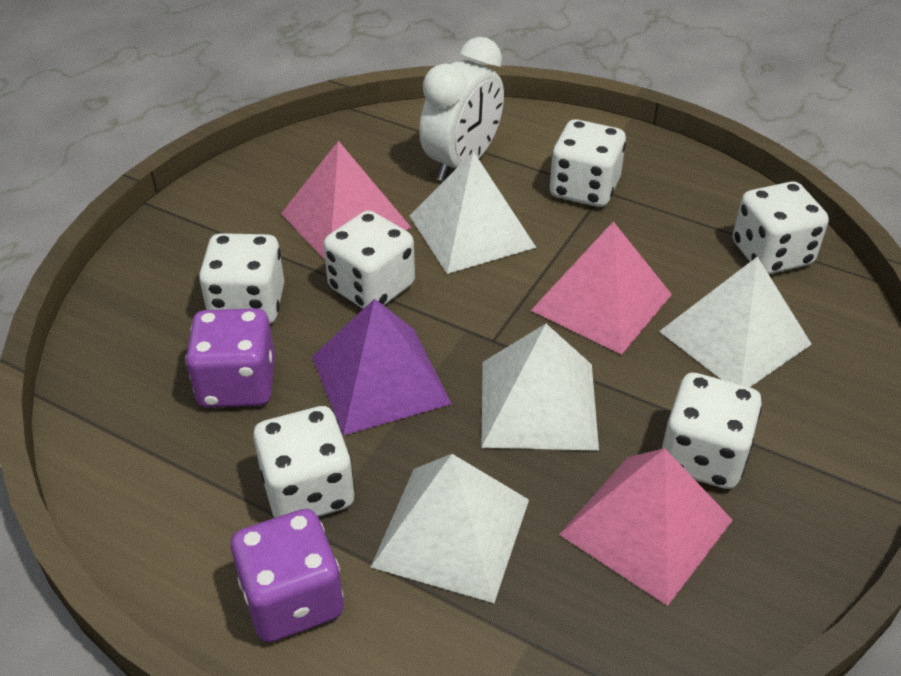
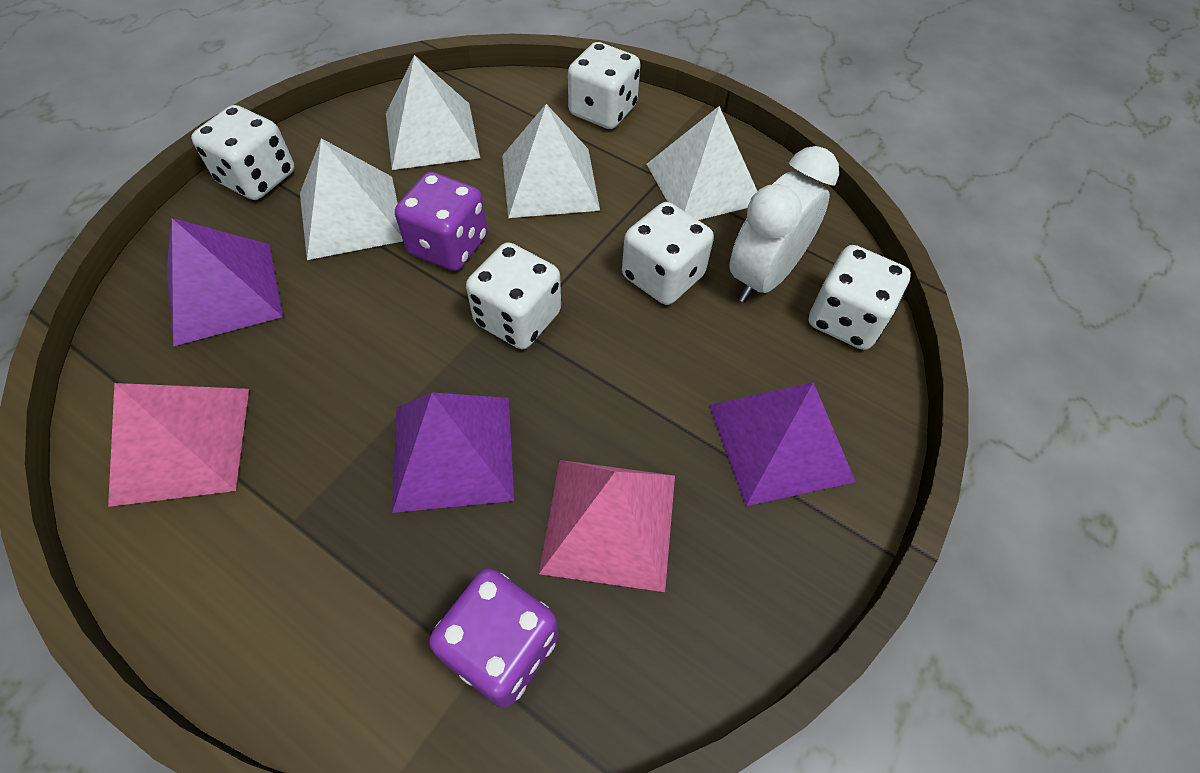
pink pyramid: 3 -> 2
purple pyramid: 1 -> 3
white dice: 6 -> 5

